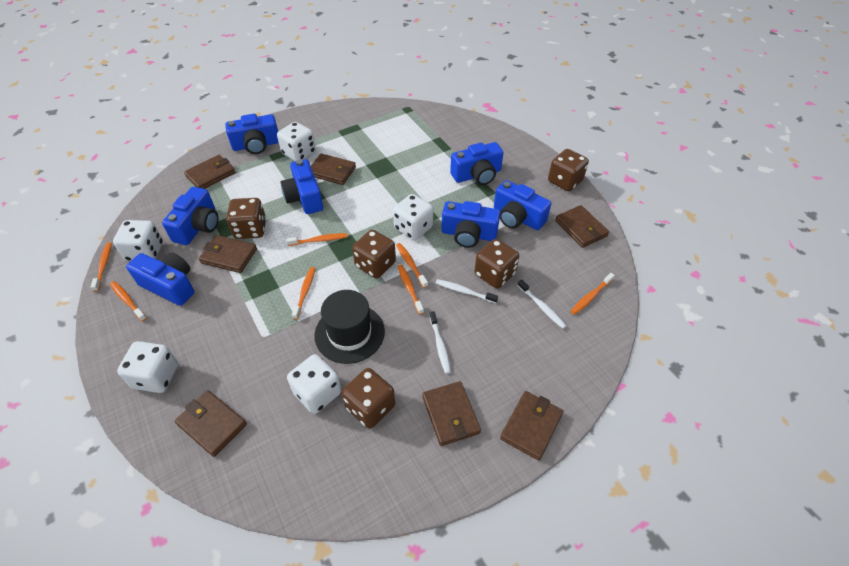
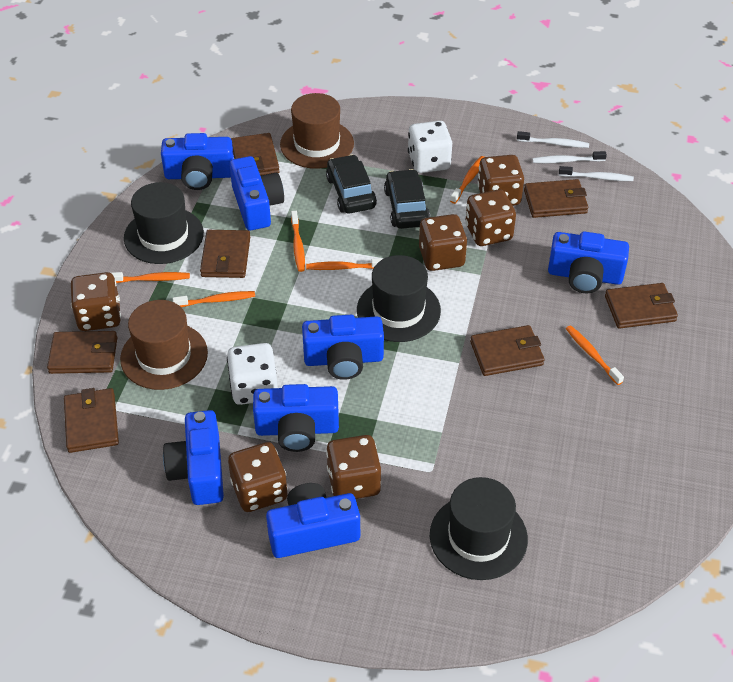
black car: 0 -> 2
black hat: 1 -> 3
brown dice: 5 -> 6
brown hat: 0 -> 2
orange toothbrush: 7 -> 6
white dice: 5 -> 2

